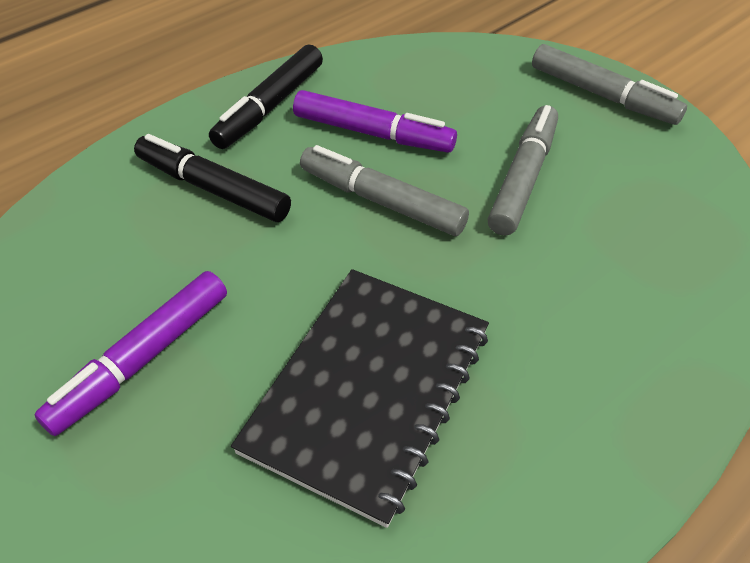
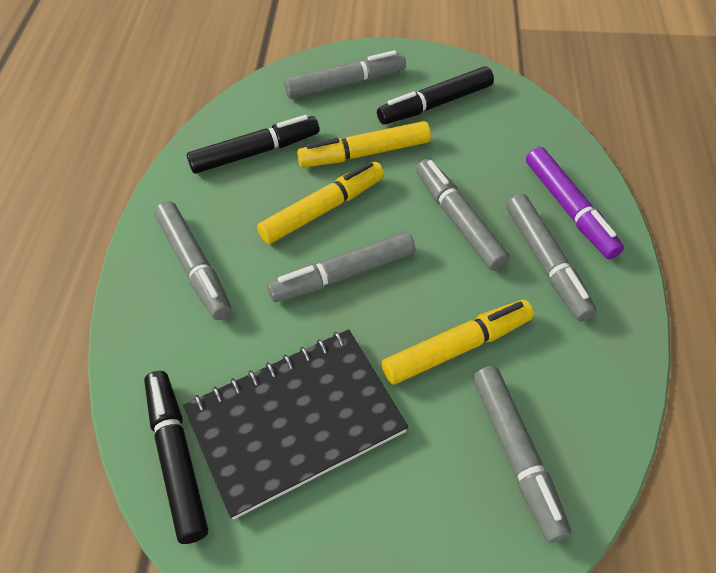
black marker: 2 -> 3
grey marker: 3 -> 6
purple marker: 2 -> 1
yellow marker: 0 -> 3

